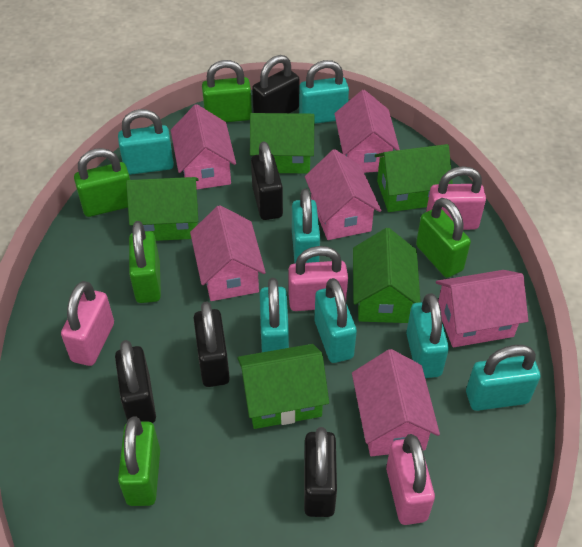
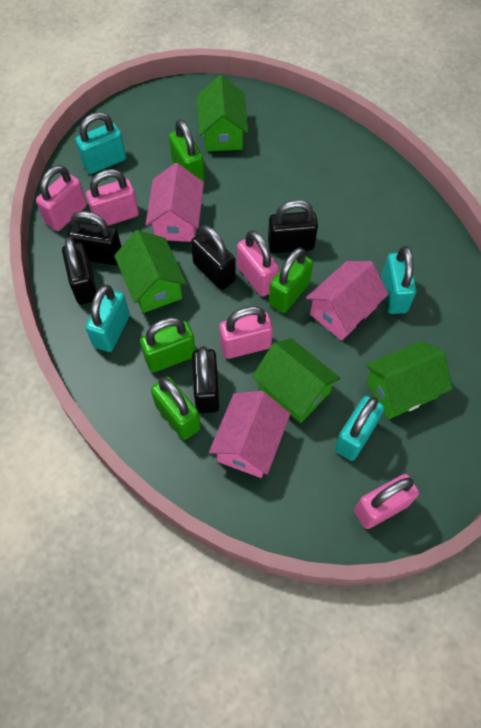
green house: 5 -> 4
green padlock: 5 -> 4
pink house: 6 -> 3
pink padlock: 4 -> 5
turquoise padlock: 7 -> 4

